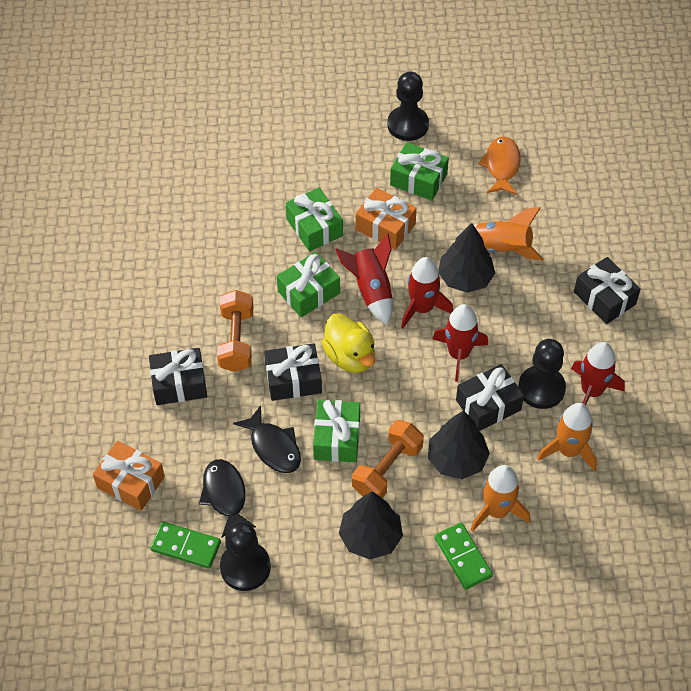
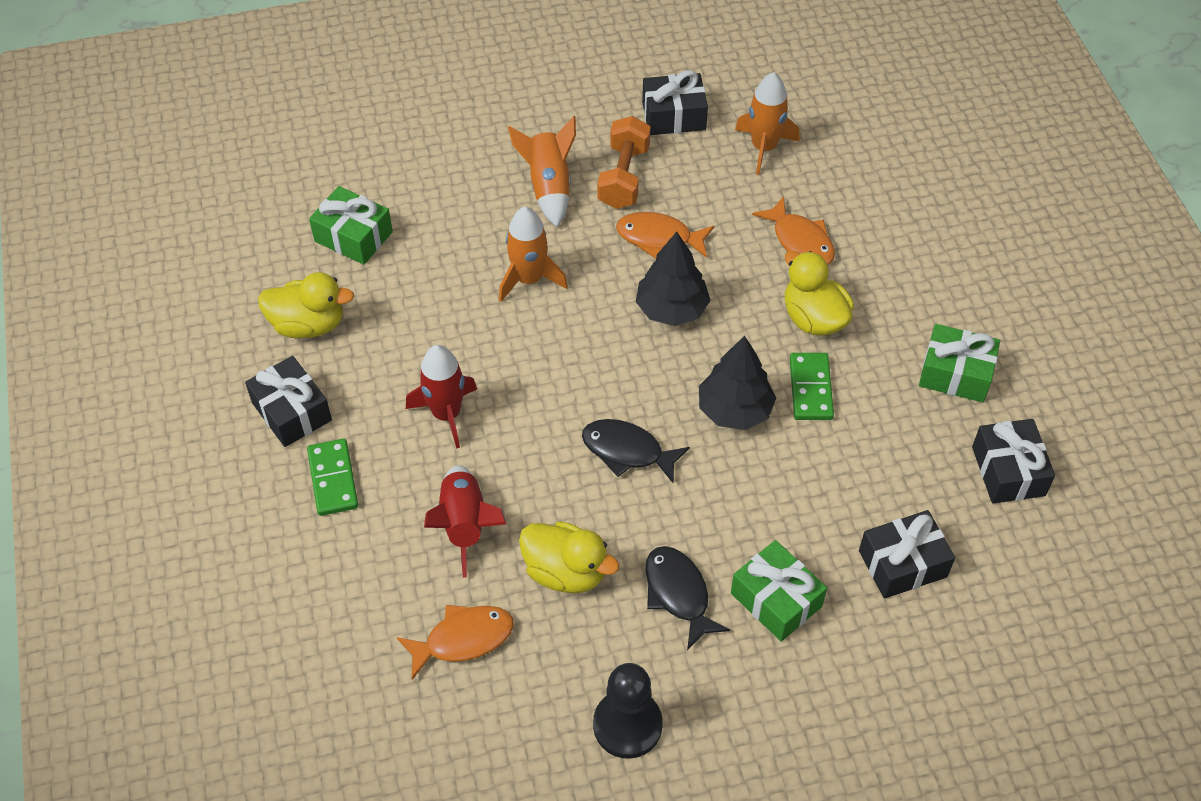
black pawn: 3 -> 1
black tree: 3 -> 2
green gift: 4 -> 3
orange dumbbell: 2 -> 1
orange fish: 1 -> 3
orange gift: 2 -> 0
red rocket: 4 -> 2
yellow duck: 1 -> 3

